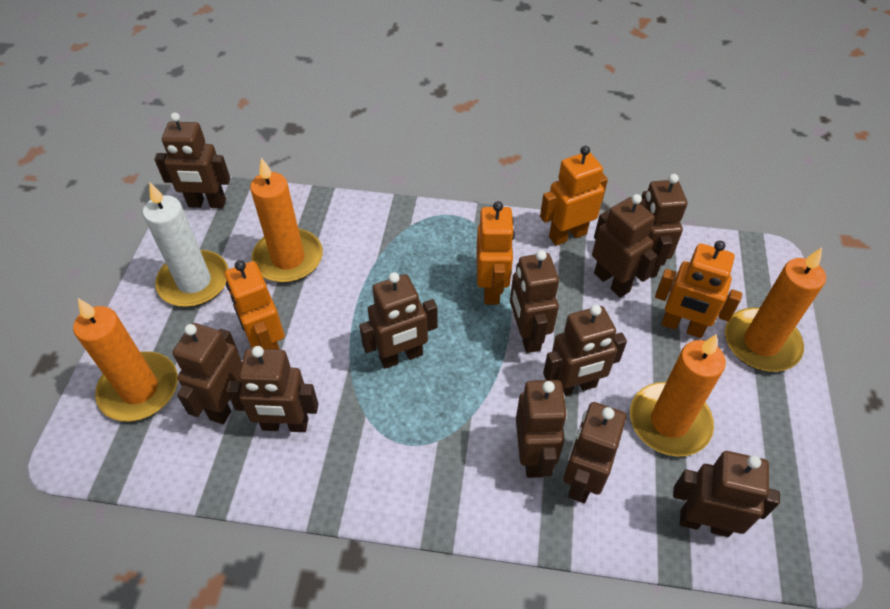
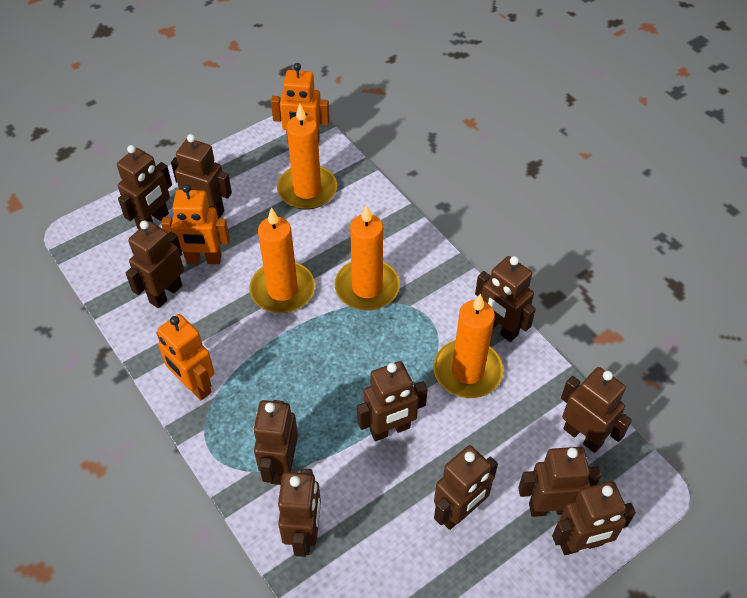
orange robot: 4 -> 3
white candle: 1 -> 0

